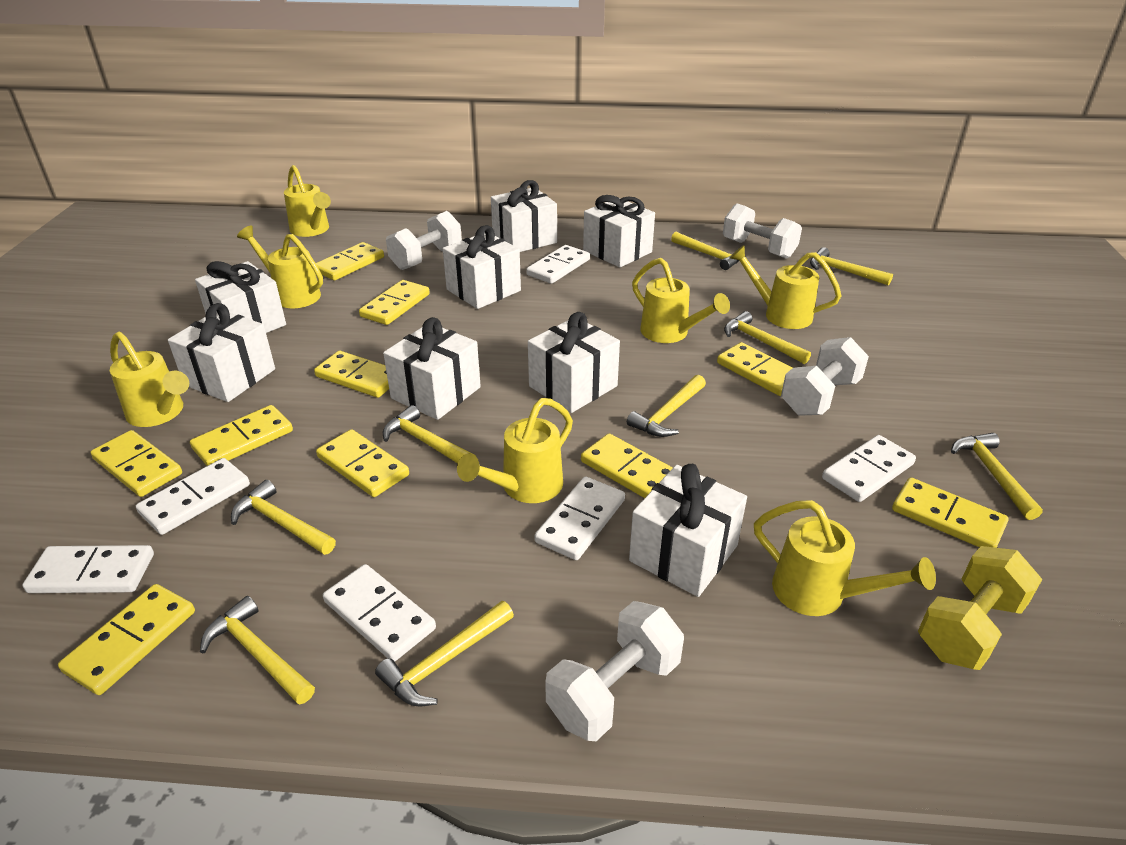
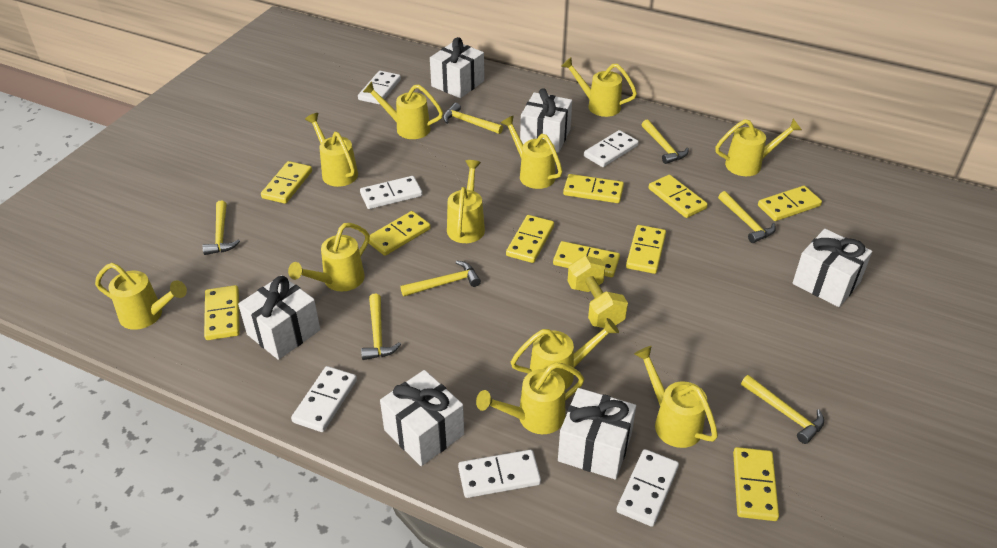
white dumbbell: 4 -> 0
white gift: 8 -> 6
yellow hammer: 9 -> 7
yellow watering can: 7 -> 11

